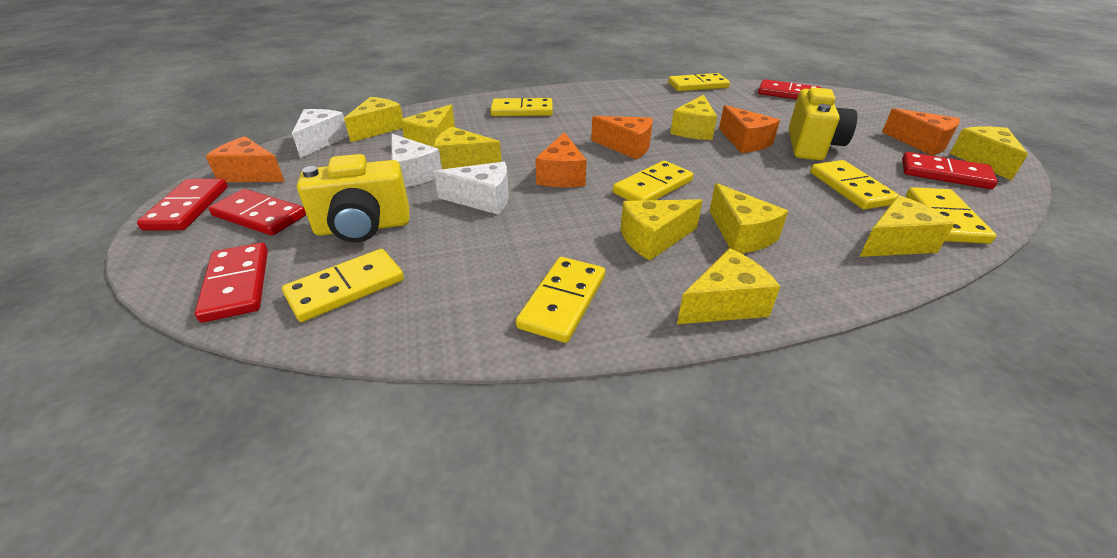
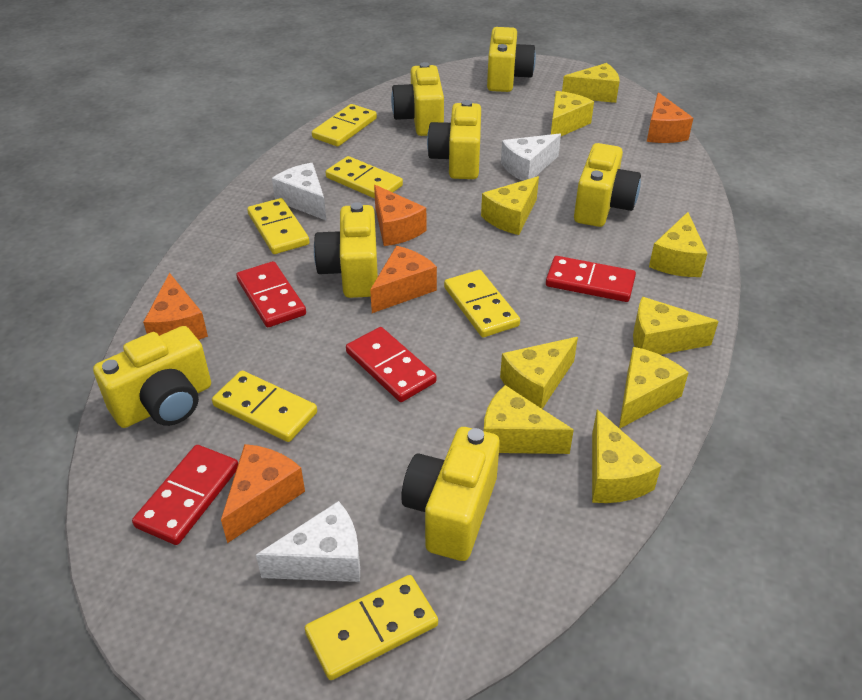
red domino: 5 -> 4
yellow camera: 2 -> 7
yellow domino: 7 -> 6

